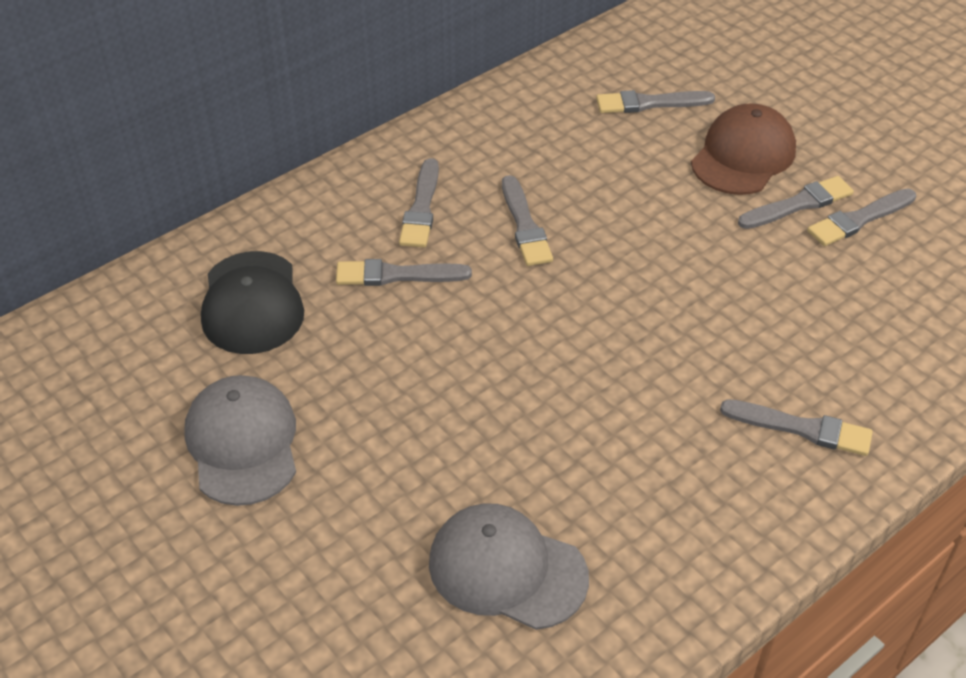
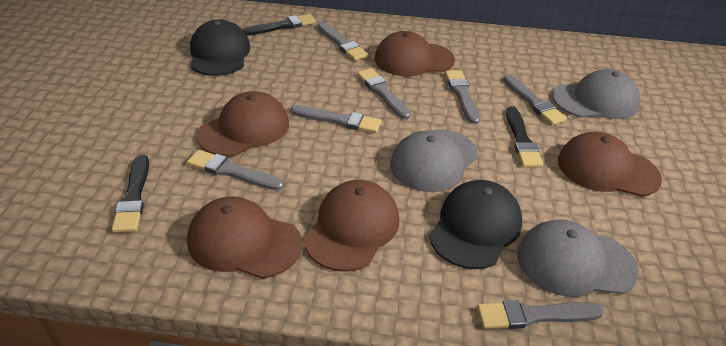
black brush: 0 -> 3
black cap: 1 -> 2
brown cap: 1 -> 5
grey cap: 2 -> 3

